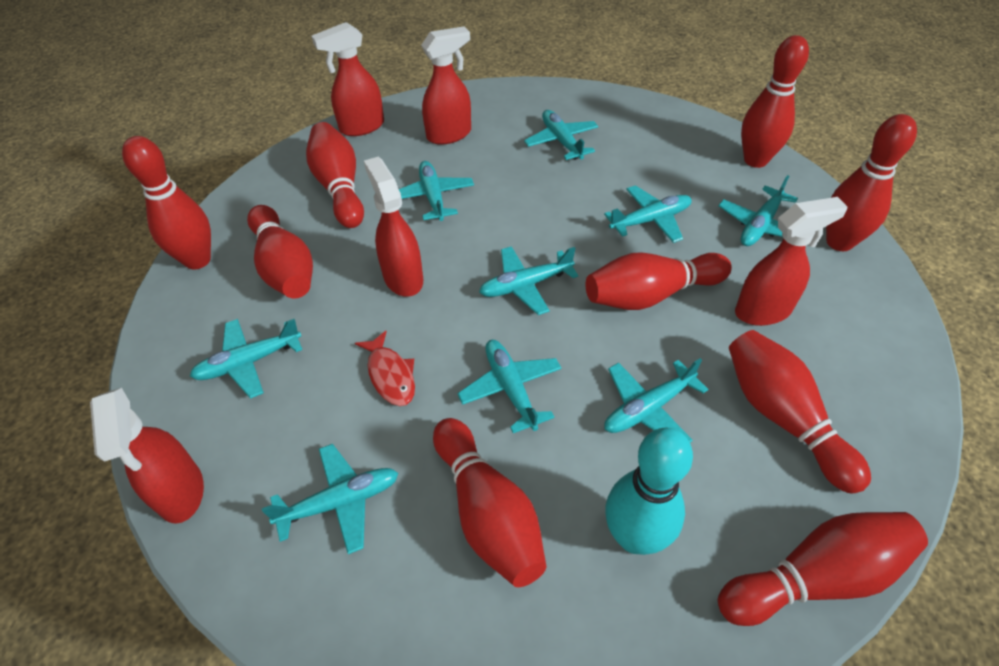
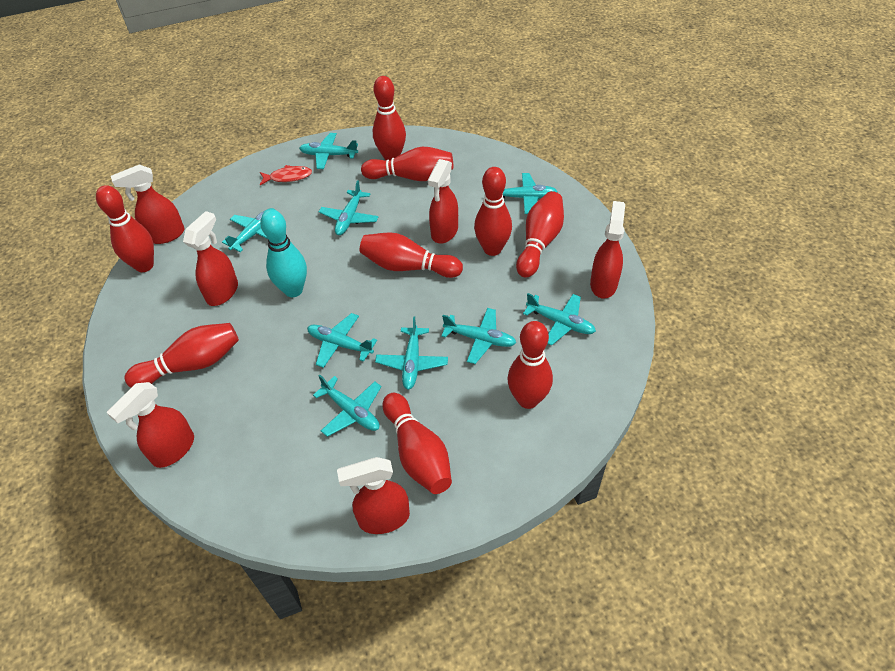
red spray bottle: 5 -> 6

